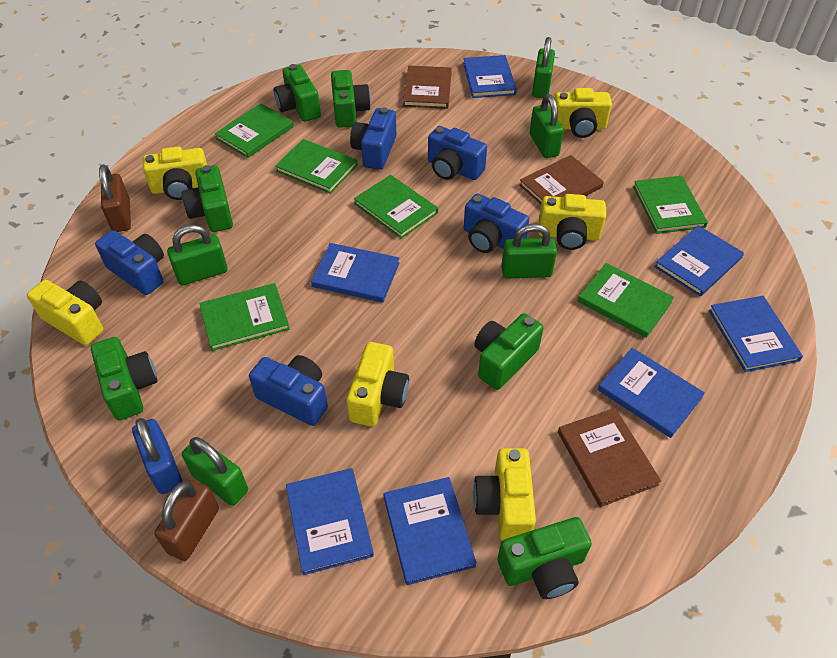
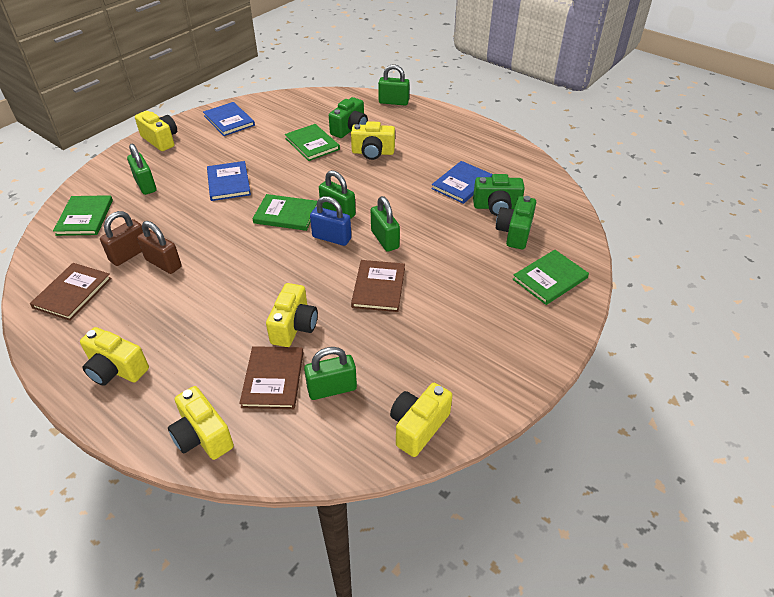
blue book: 7 -> 3
blue camera: 5 -> 0
green book: 6 -> 4
green camera: 6 -> 3

